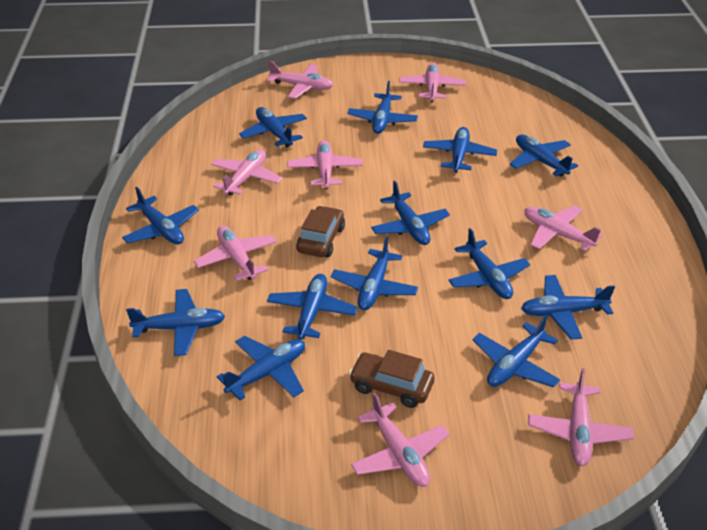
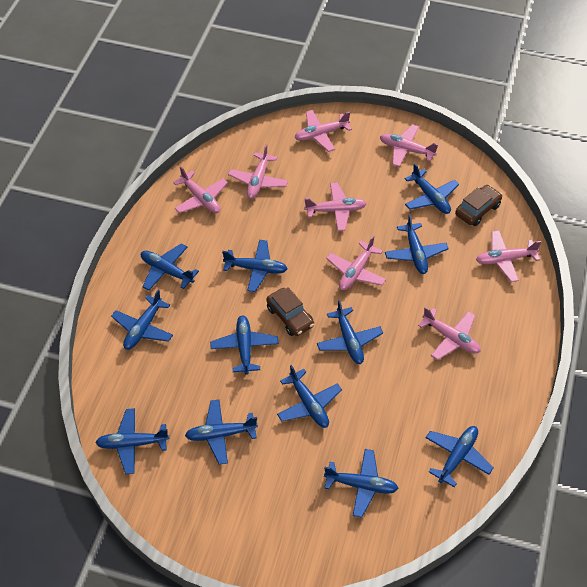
blue plane: 13 -> 12

